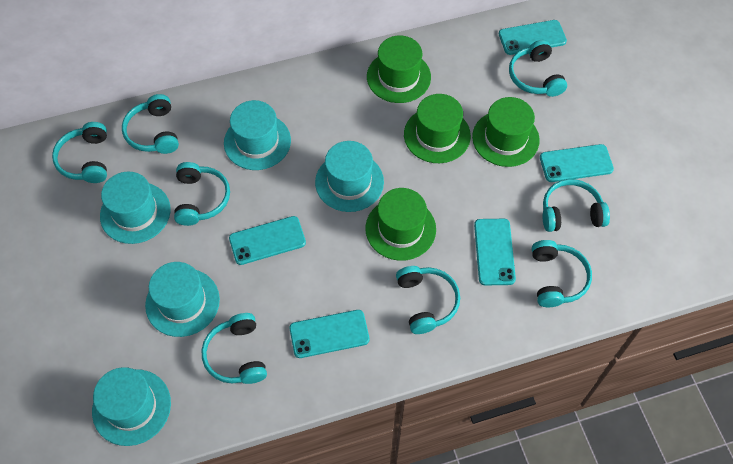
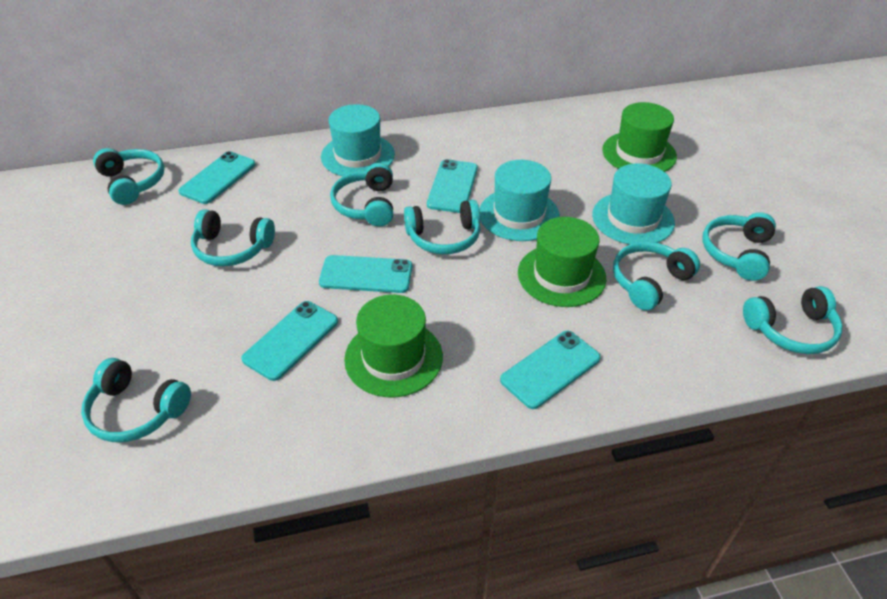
green hat: 4 -> 3
turquoise hat: 5 -> 3

